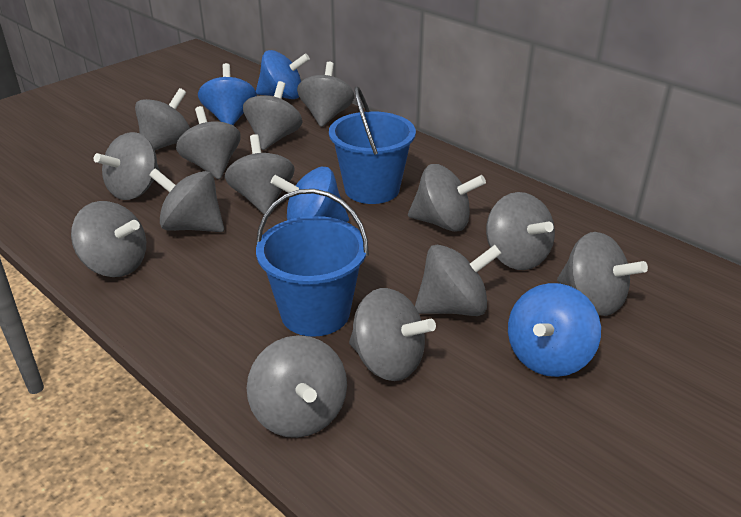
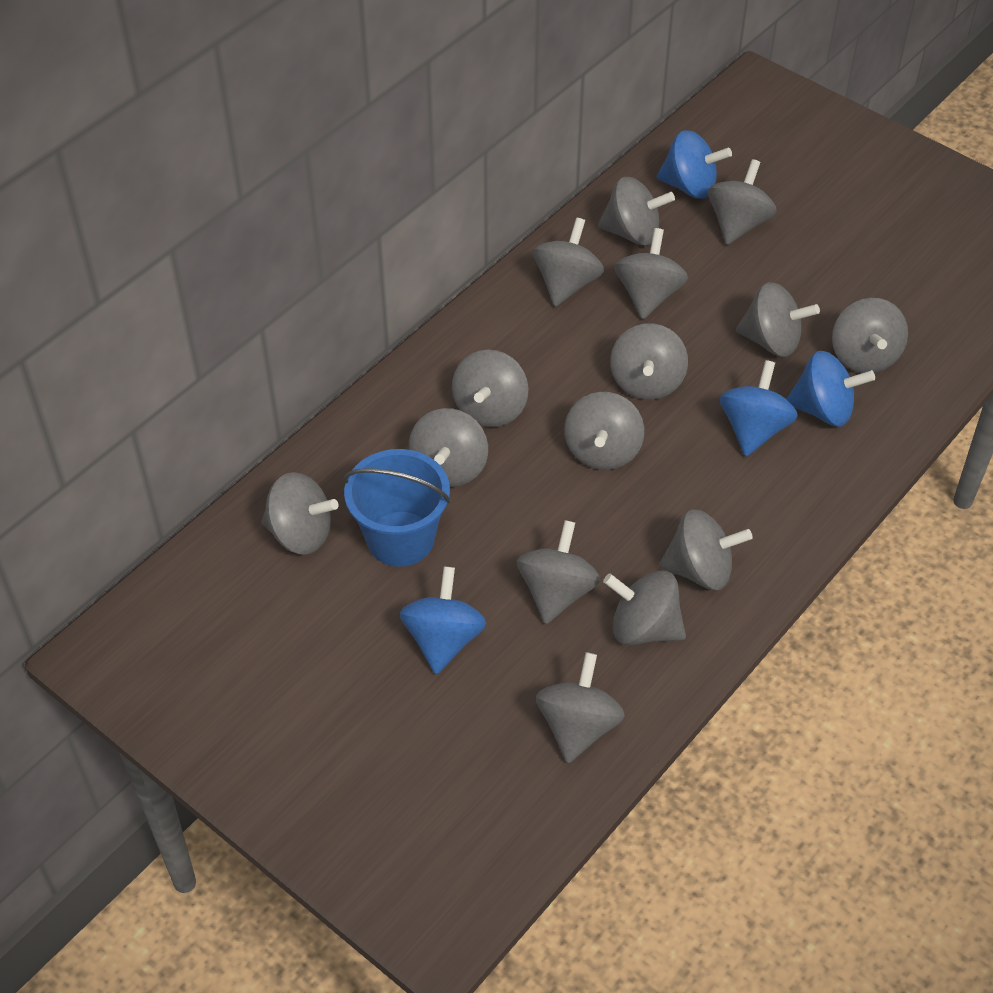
blue bucket: 2 -> 1
grey spinning top: 14 -> 15

